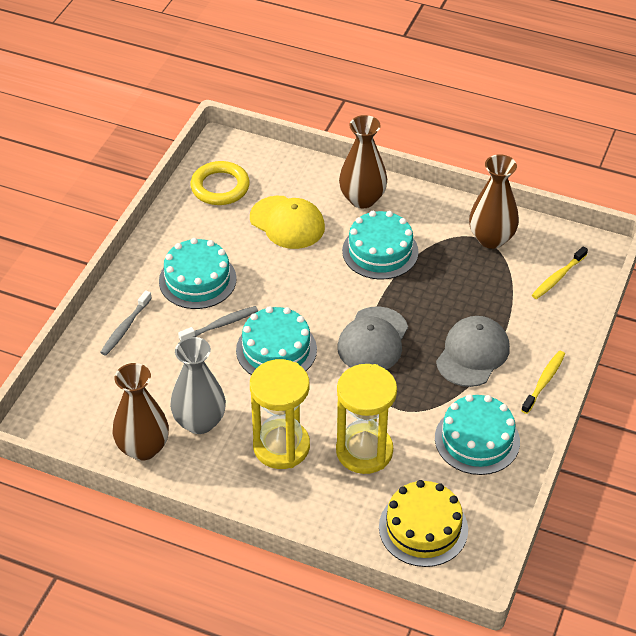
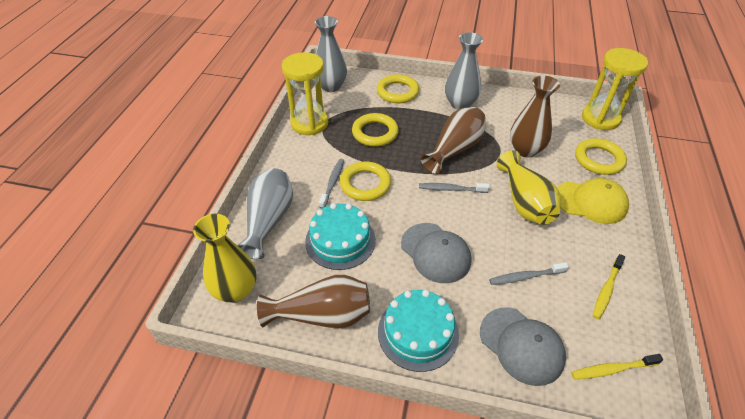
grey toothbrush: 2 -> 3
grey vase: 1 -> 3
turquoise cake: 4 -> 2
yellow cake: 1 -> 0
yellow ring: 1 -> 4
yellow vase: 0 -> 2

